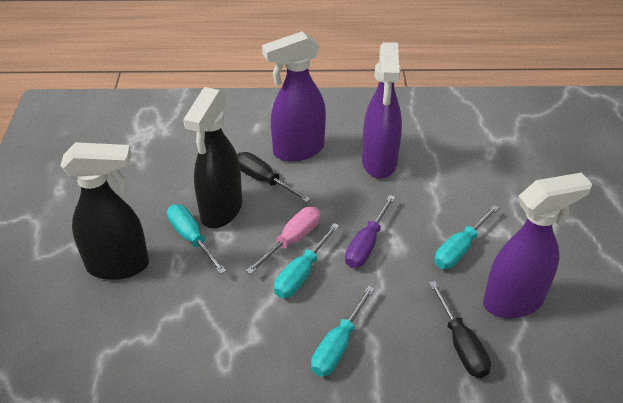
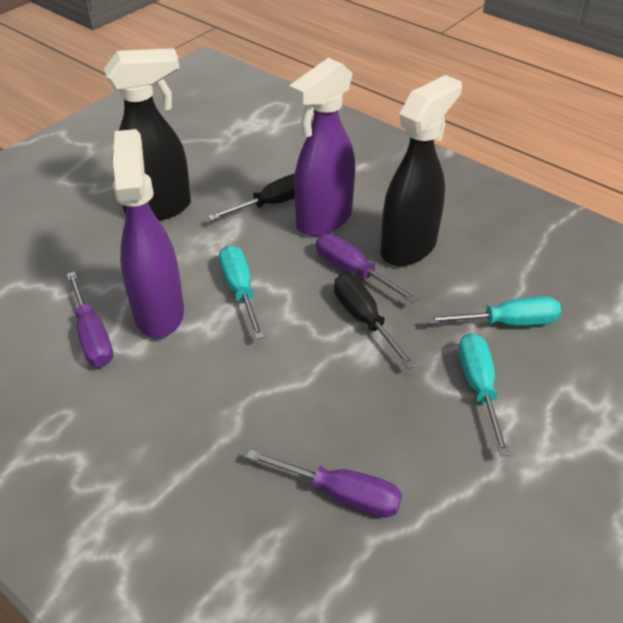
pink screwdriver: 1 -> 0
purple screwdriver: 1 -> 3
purple spray bottle: 3 -> 2
turquoise screwdriver: 4 -> 3

